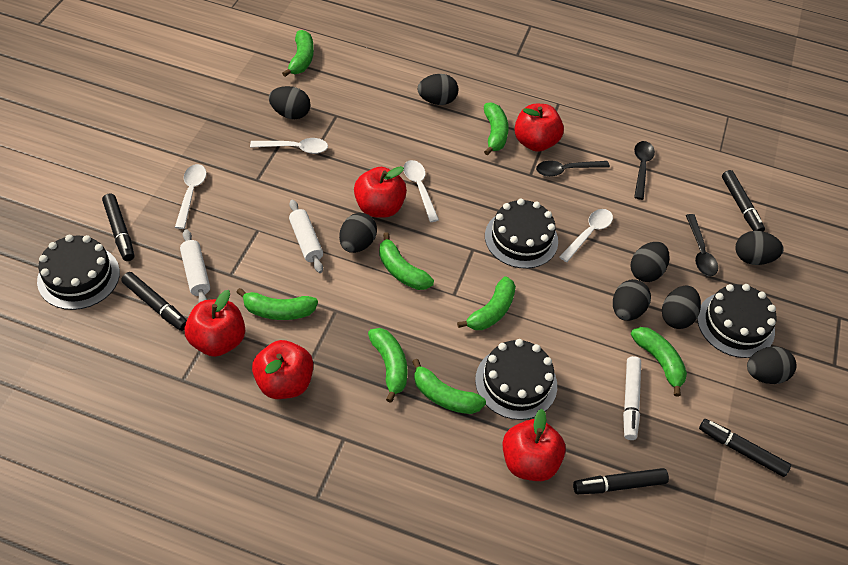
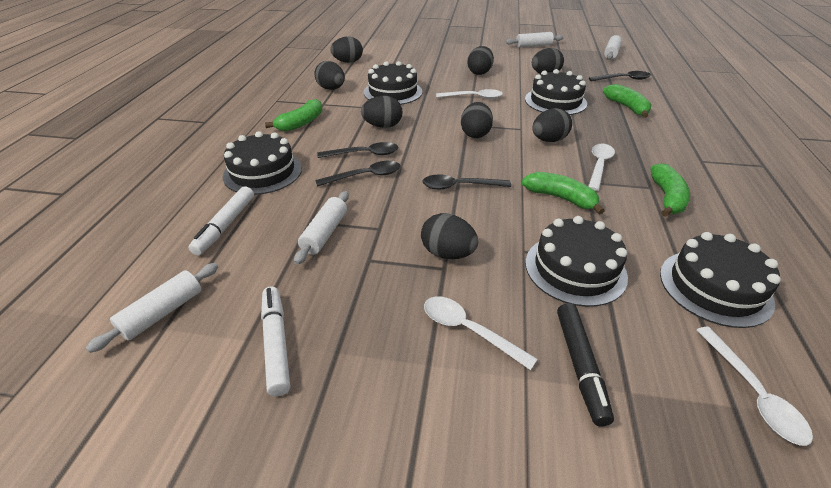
black cake: 4 -> 5
black marker: 5 -> 1
black spoon: 3 -> 4
green banana: 8 -> 4
red apple: 5 -> 0
white marker: 1 -> 2
white rolling pin: 2 -> 4

